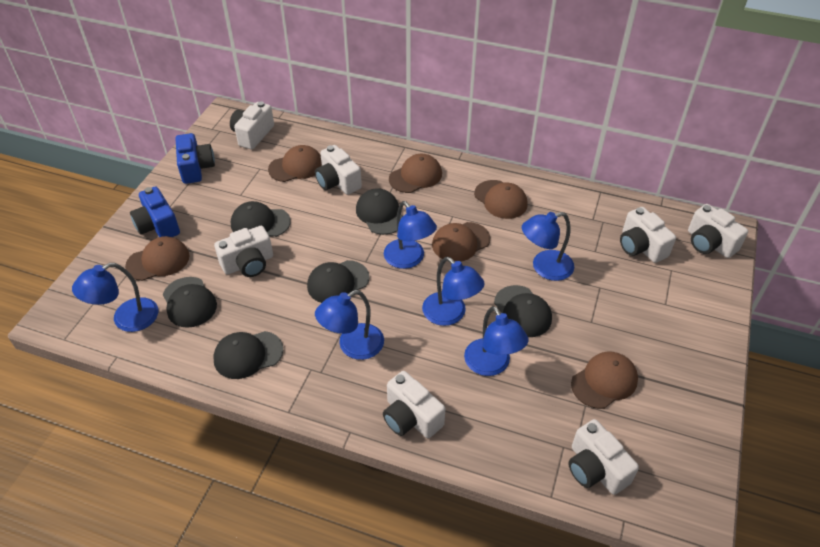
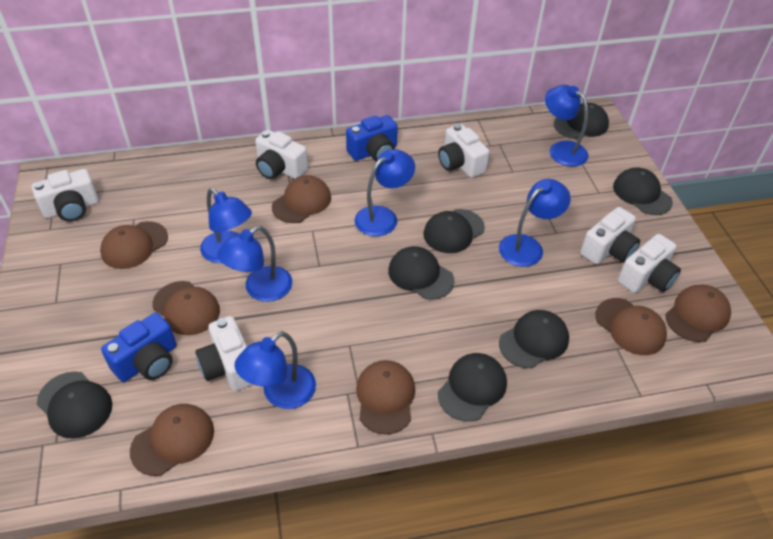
black cap: 6 -> 7
brown cap: 6 -> 7
white camera: 7 -> 6

